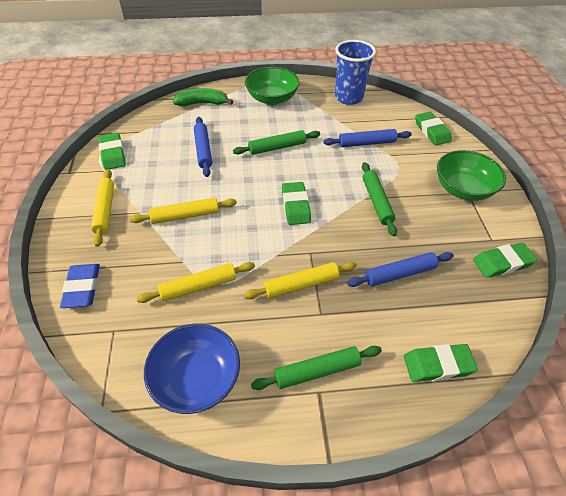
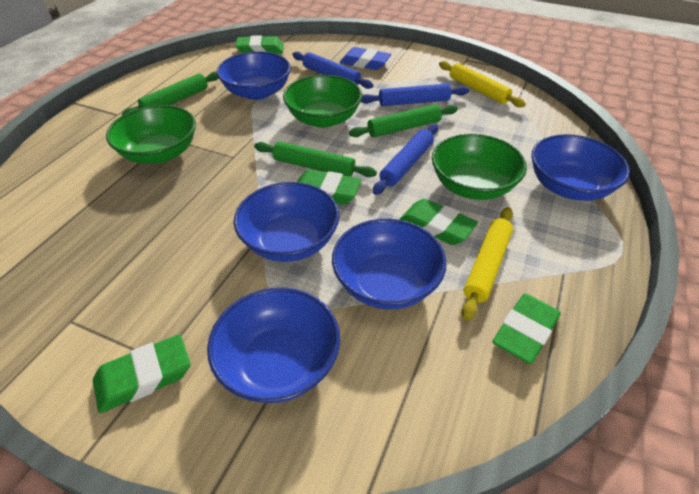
blue bowl: 1 -> 5
blue cup: 1 -> 0
green banana: 1 -> 0
green bowl: 2 -> 3
yellow rolling pin: 4 -> 2

